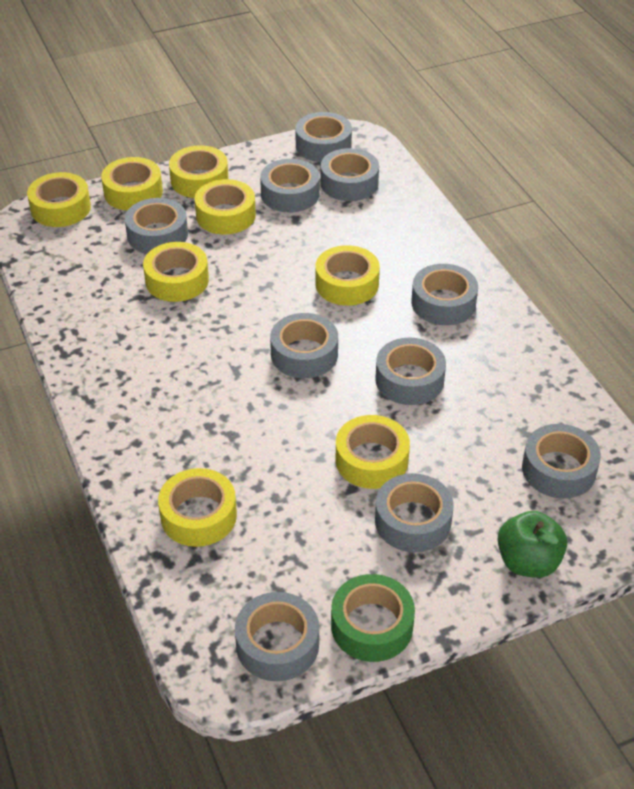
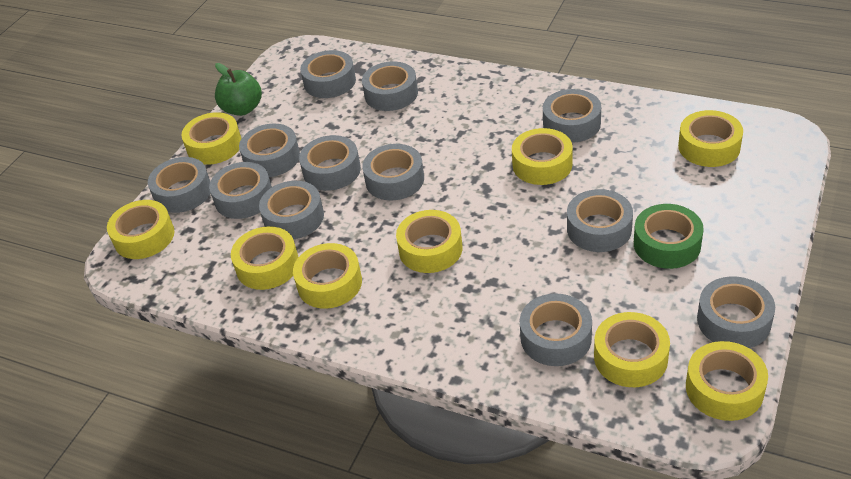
grey tape: 10 -> 12
yellow tape: 8 -> 9

